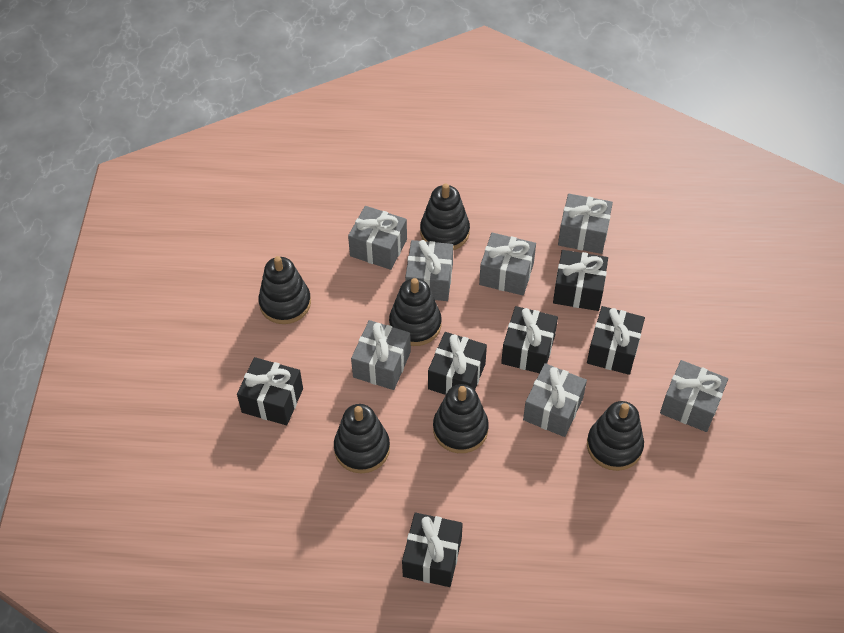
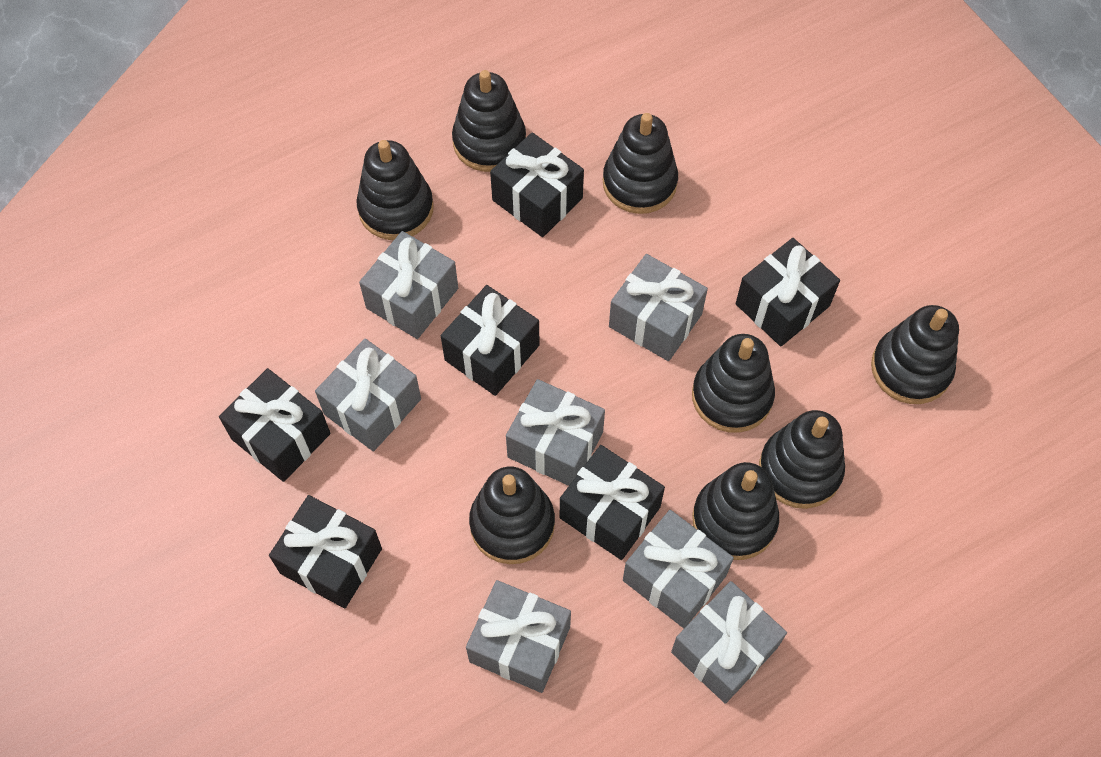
black stacking toy: 6 -> 8

